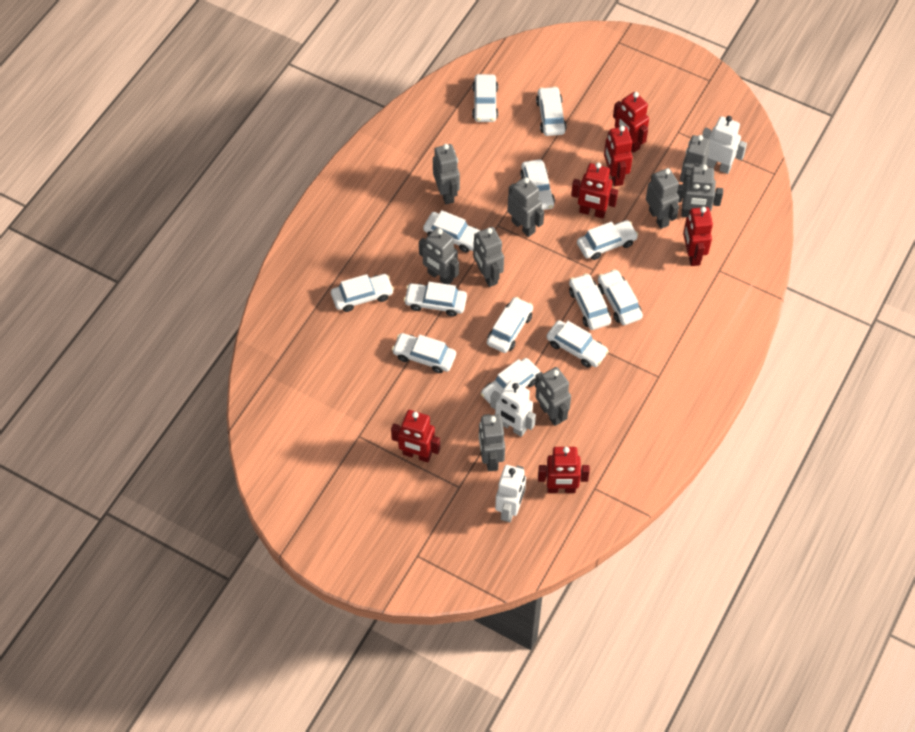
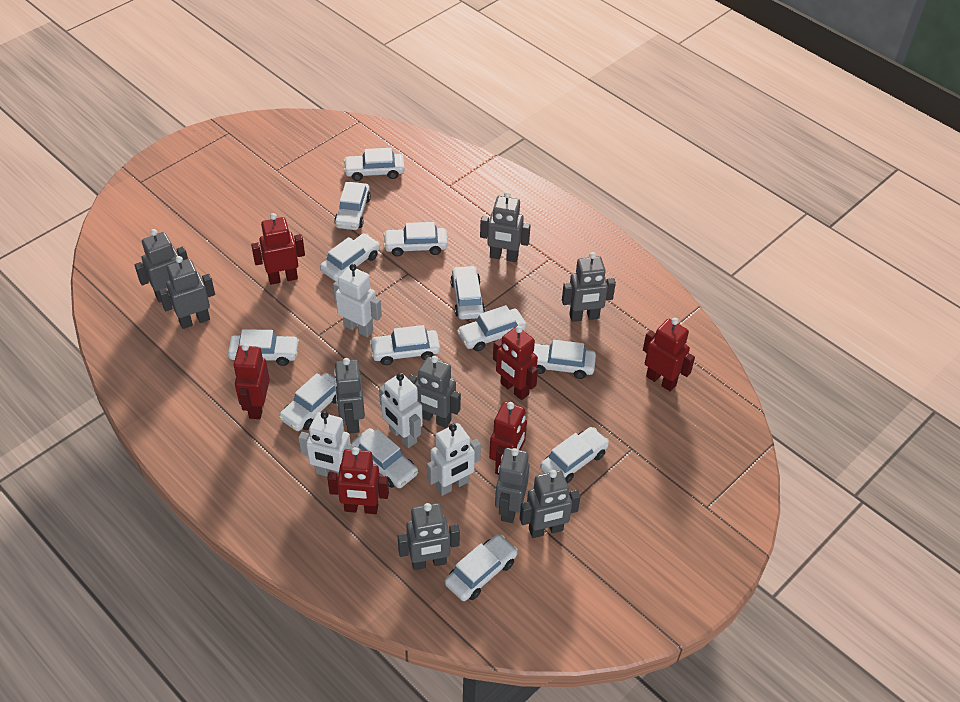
white robot: 3 -> 4

